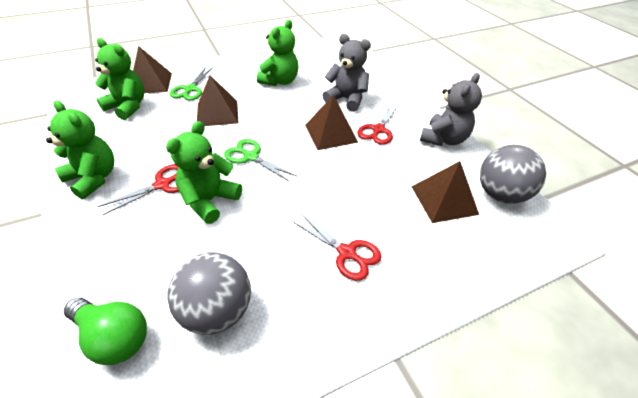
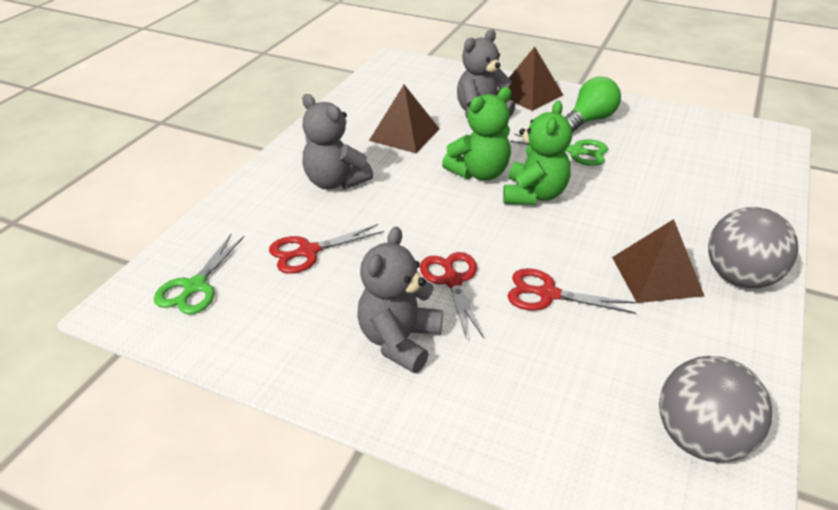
brown pyramid: 4 -> 3
green teddy bear: 4 -> 2
grey teddy bear: 2 -> 3

